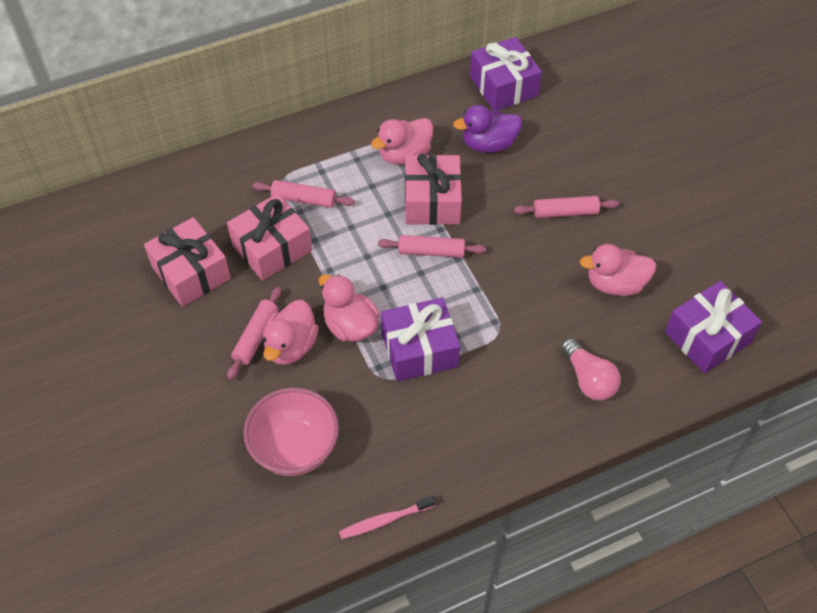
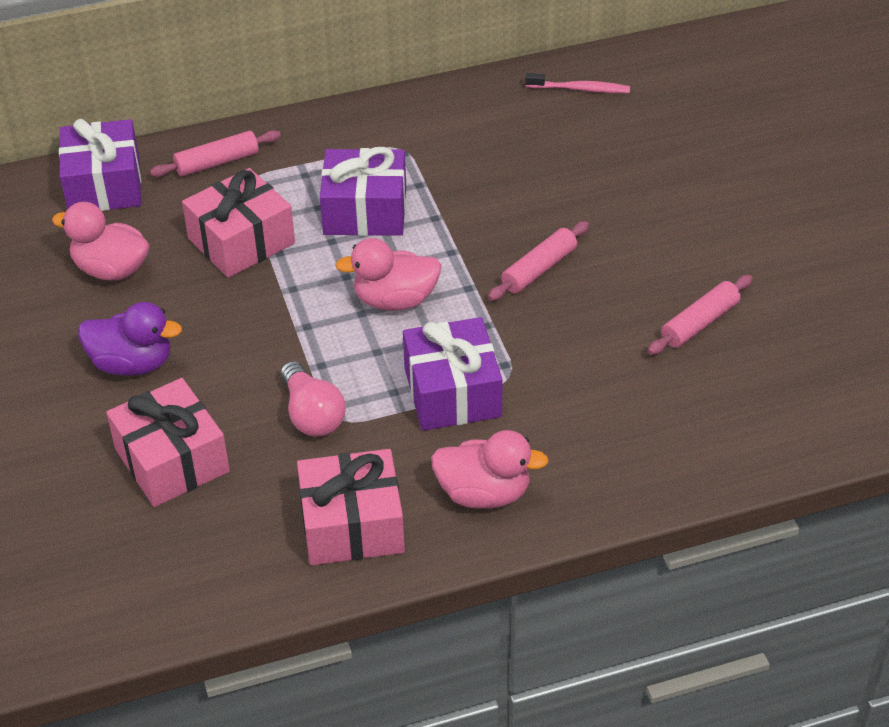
pink bowl: 1 -> 0
pink duck: 4 -> 3
pink rolling pin: 4 -> 3

